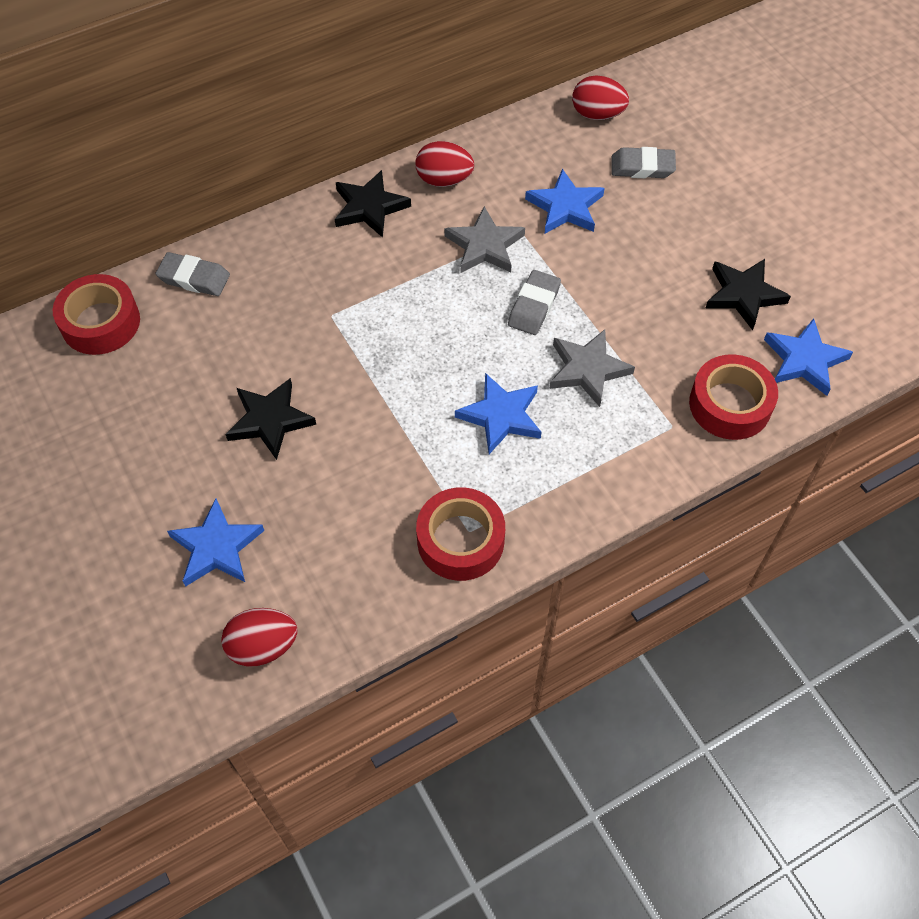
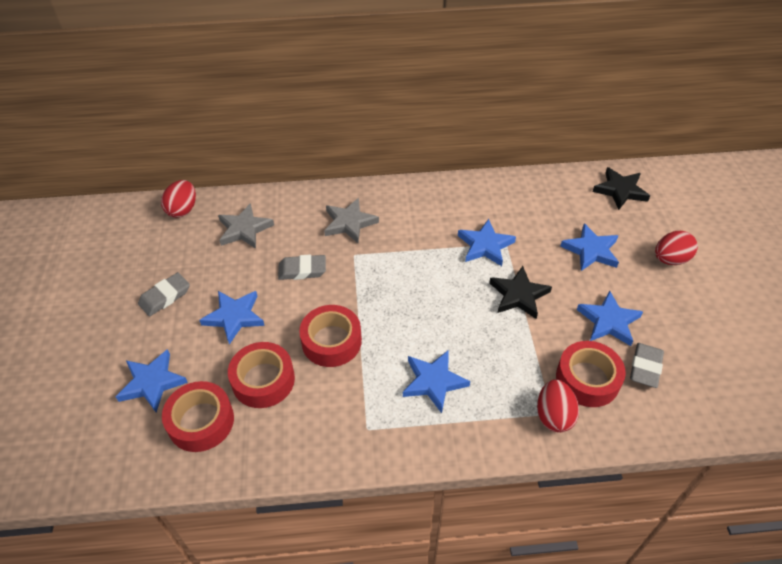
black star: 3 -> 2
blue star: 4 -> 6
red tape: 3 -> 4

